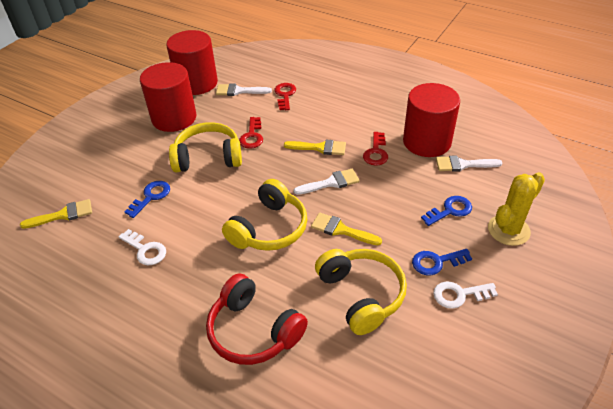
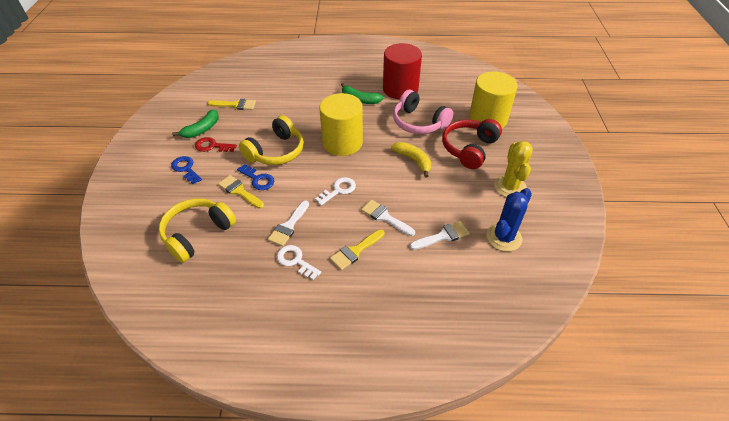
blue cactus: 0 -> 1
blue key: 3 -> 2
green banana: 0 -> 2
pink headphones: 0 -> 1
red cylinder: 3 -> 1
red key: 3 -> 1
yellow banana: 0 -> 1
yellow cylinder: 0 -> 2
yellow headphones: 3 -> 2

